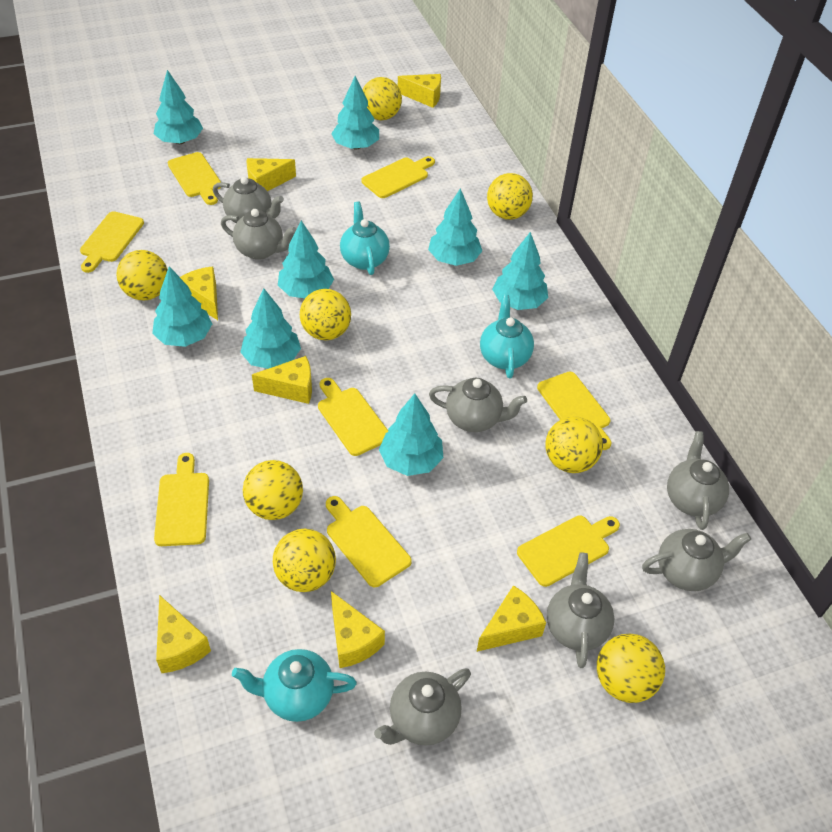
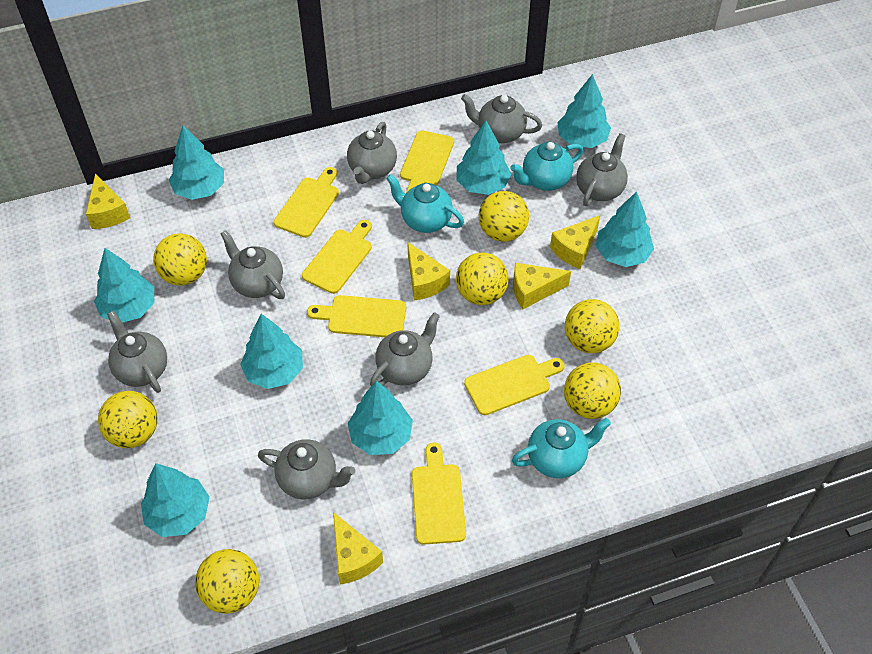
yellow ball: 8 -> 7
yellow cheese: 7 -> 5
yellow cutting board: 8 -> 6

